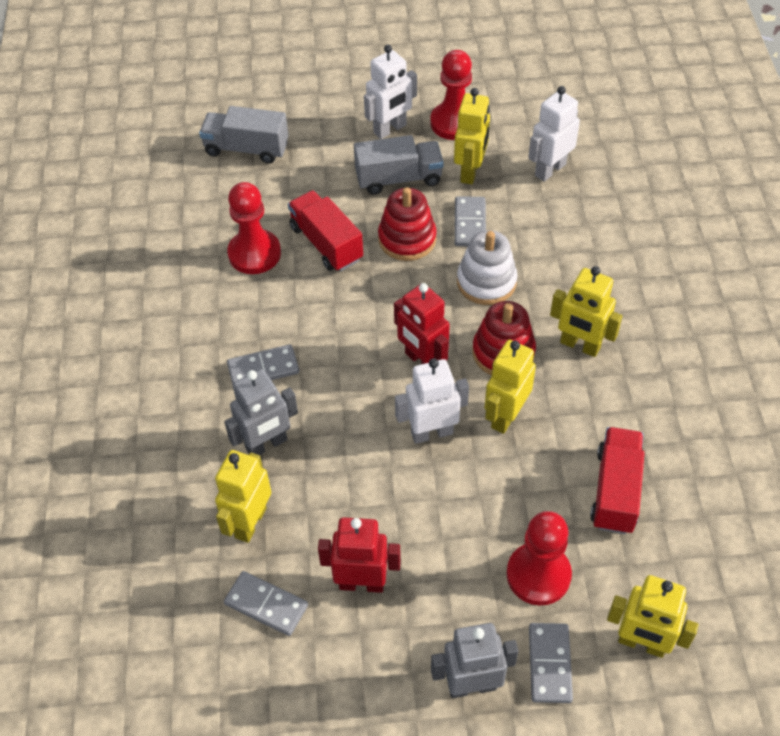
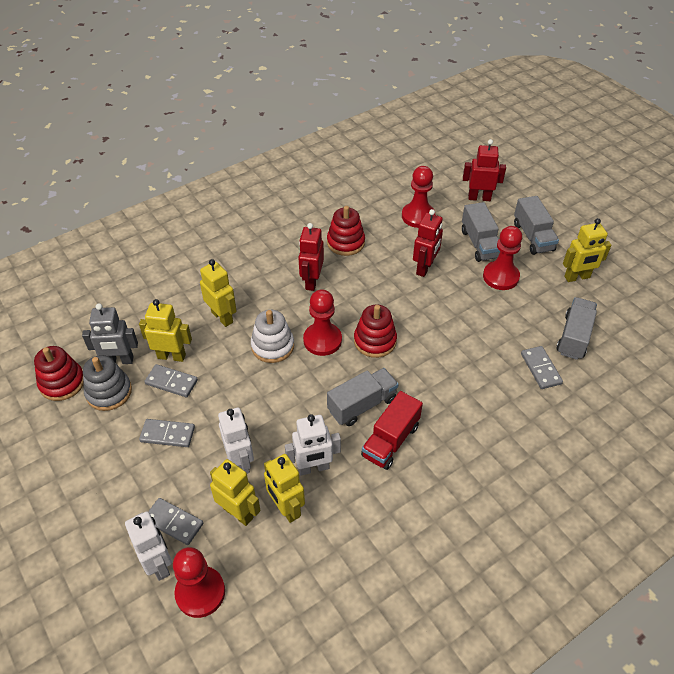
grey robot: 2 -> 1
grey stacking toy: 0 -> 1
grey truck: 2 -> 4
red pawn: 3 -> 4
red robot: 2 -> 3
red stacking toy: 2 -> 3
red truck: 2 -> 1

